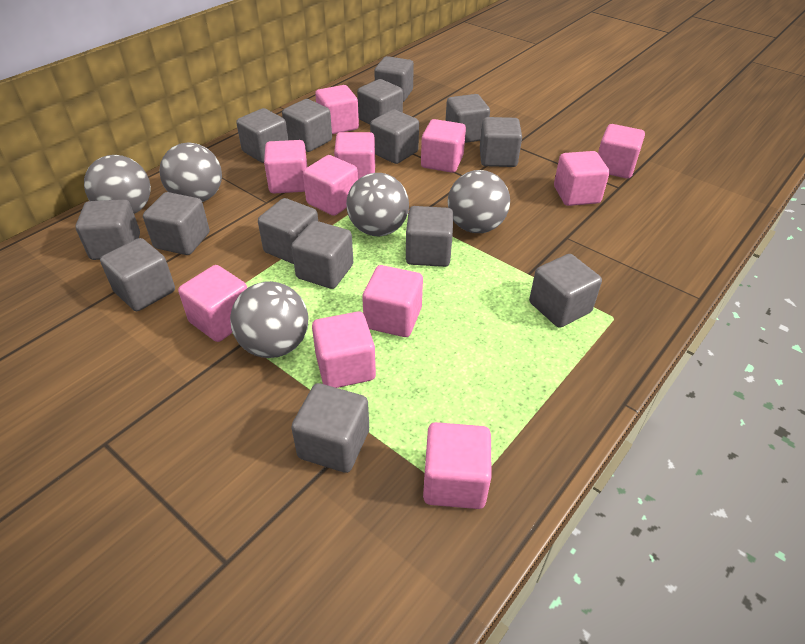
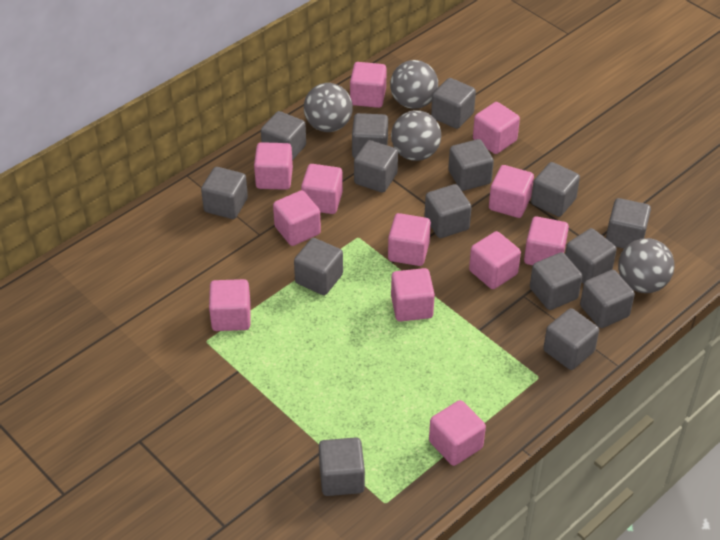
grey ball: 5 -> 4
pink cube: 11 -> 12

